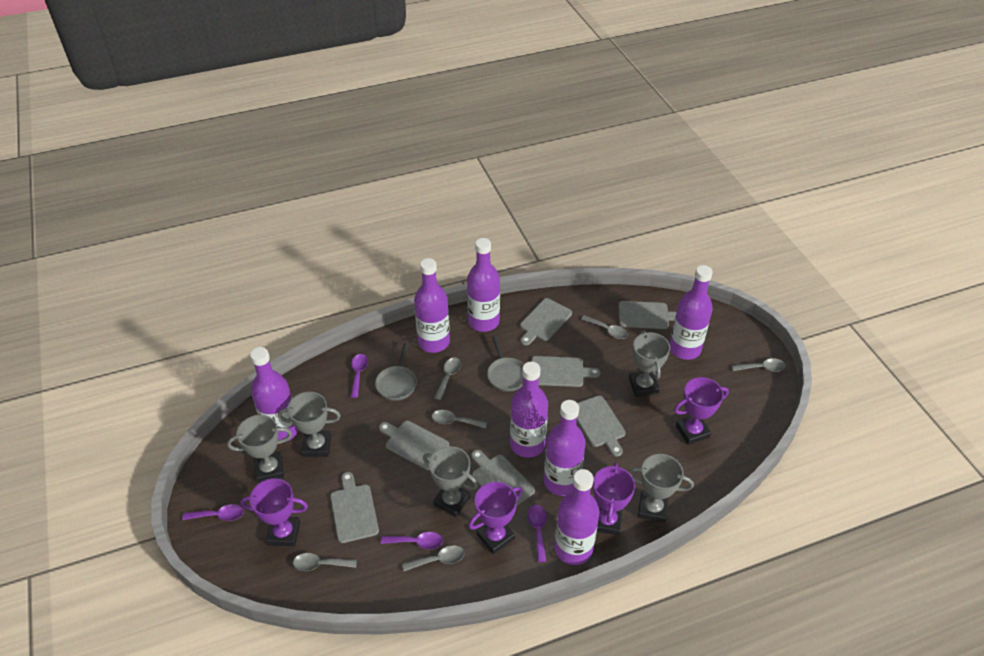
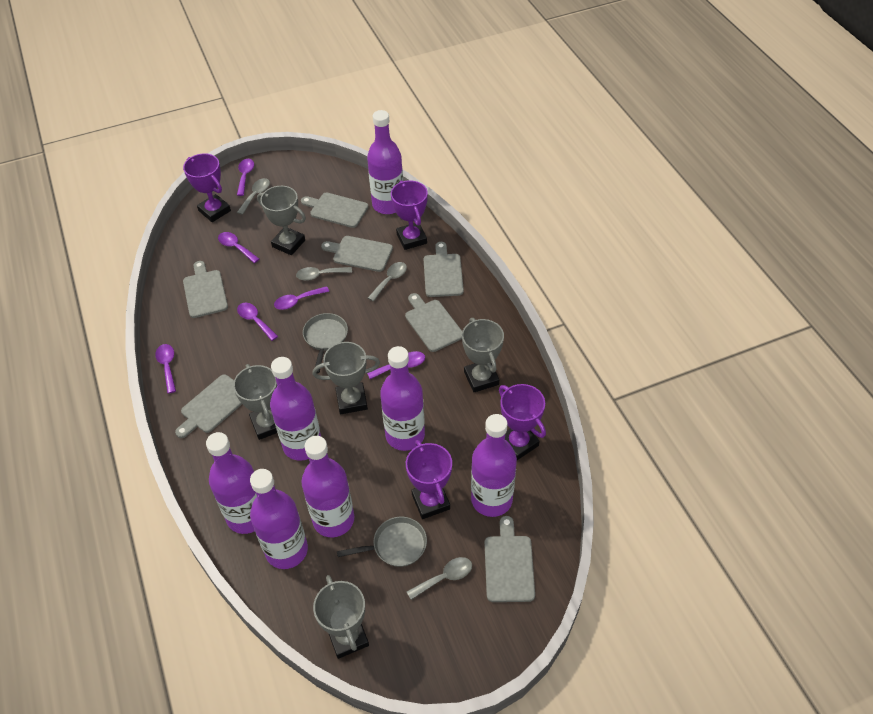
grey spoon: 6 -> 4
purple spoon: 4 -> 6

